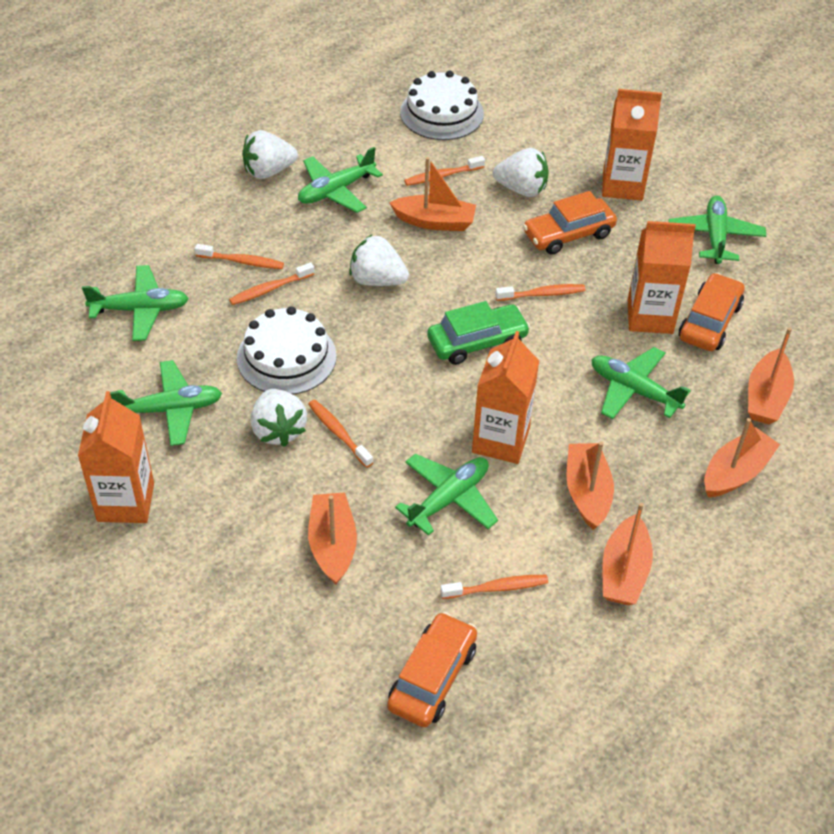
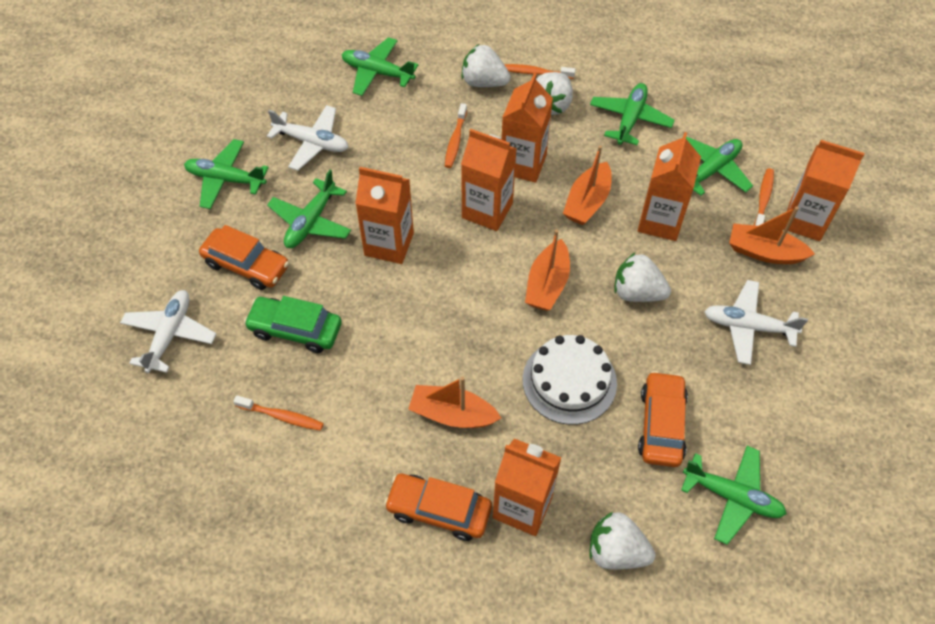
orange boat: 6 -> 4
orange carton: 4 -> 6
orange toothbrush: 6 -> 4
white cake: 2 -> 1
white plane: 0 -> 3

